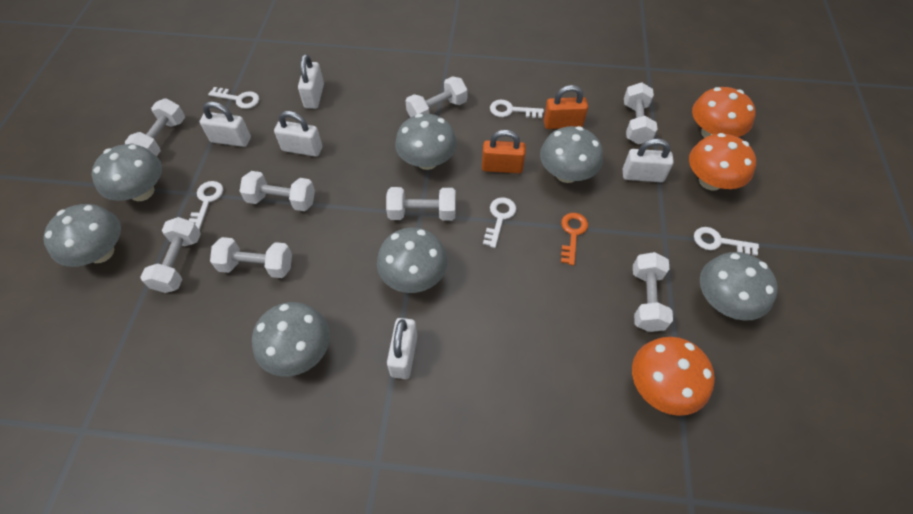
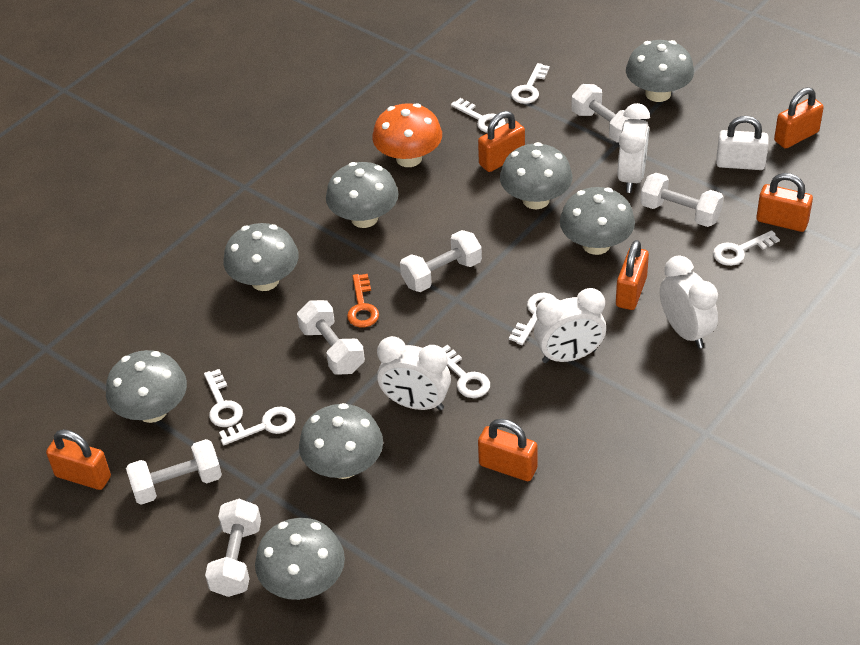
grey mushroom: 7 -> 8
orange mushroom: 3 -> 1
orange padlock: 2 -> 6
white clock: 0 -> 4
white dumbbell: 8 -> 6
white key: 5 -> 7
white padlock: 5 -> 1

